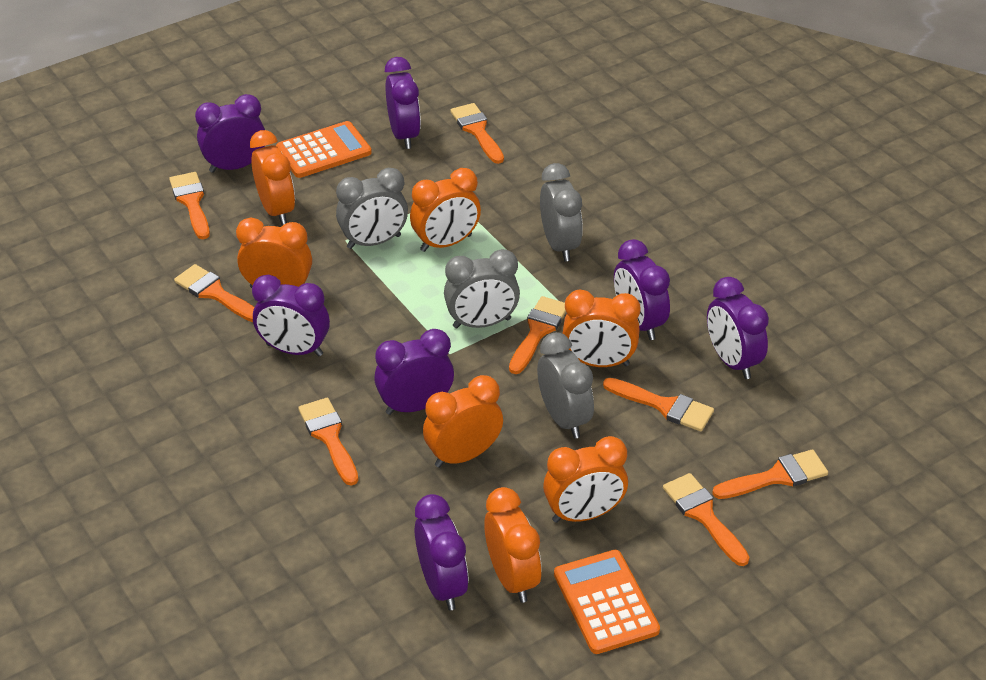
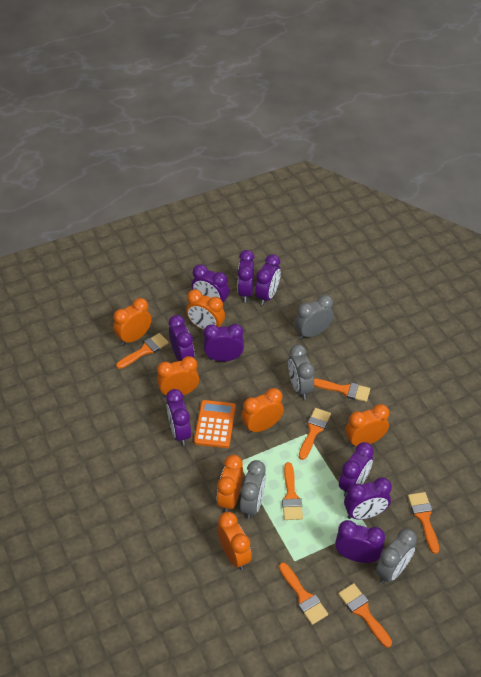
orange brush: 8 -> 7
orange calculator: 2 -> 1
purple clock: 7 -> 9

